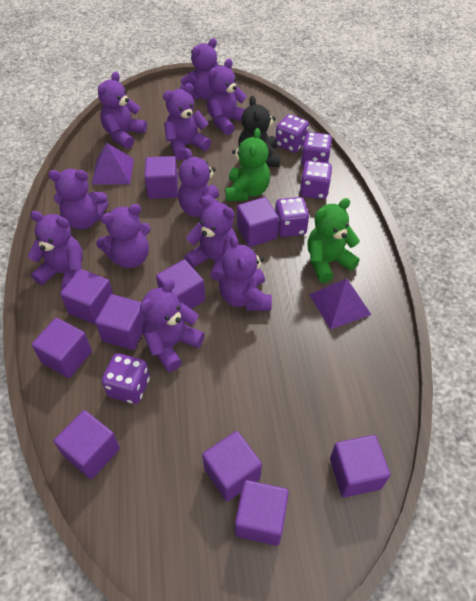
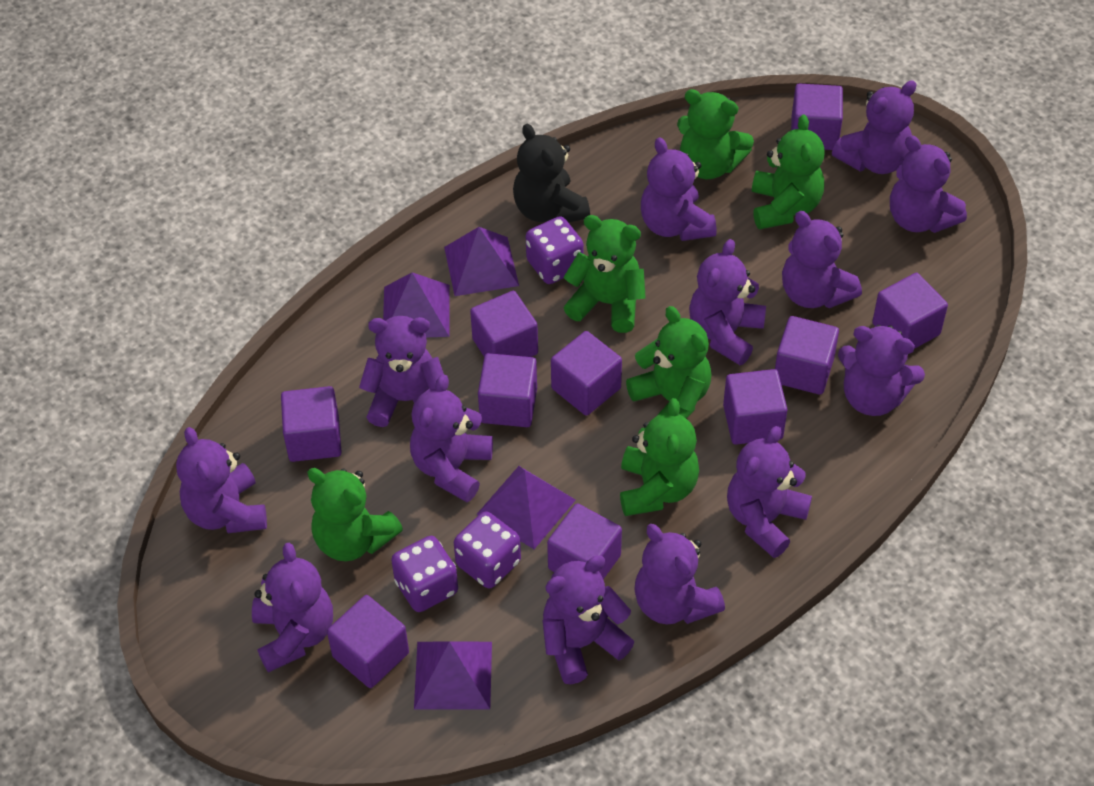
green teddy bear: 2 -> 6
purple dice: 5 -> 3
purple pyramid: 2 -> 4
purple teddy bear: 11 -> 13

